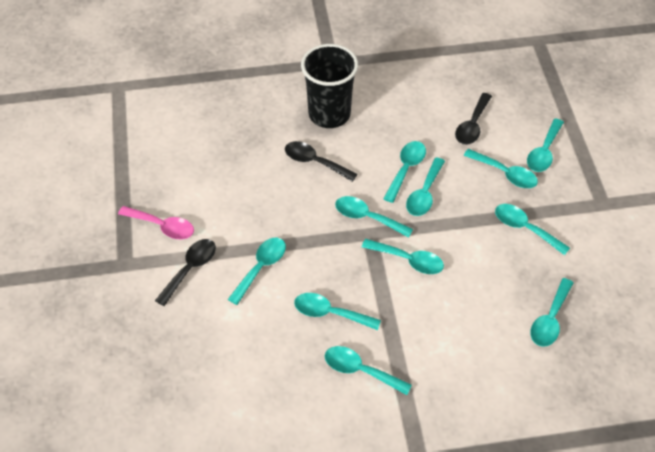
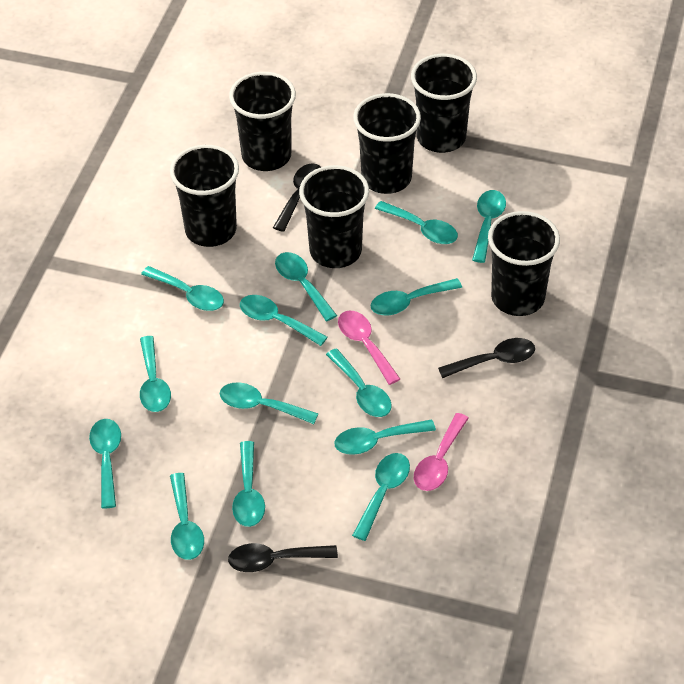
black cup: 1 -> 6
pink spoon: 1 -> 2
turquoise spoon: 11 -> 14

